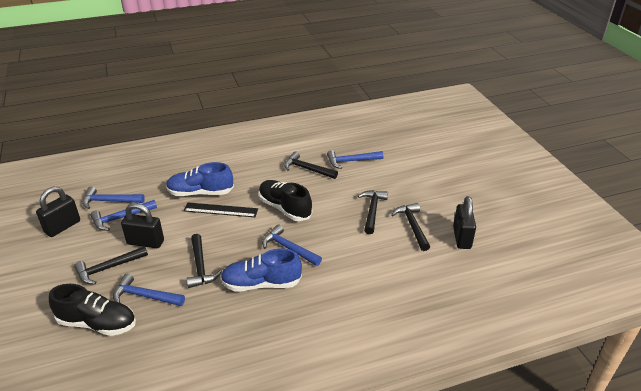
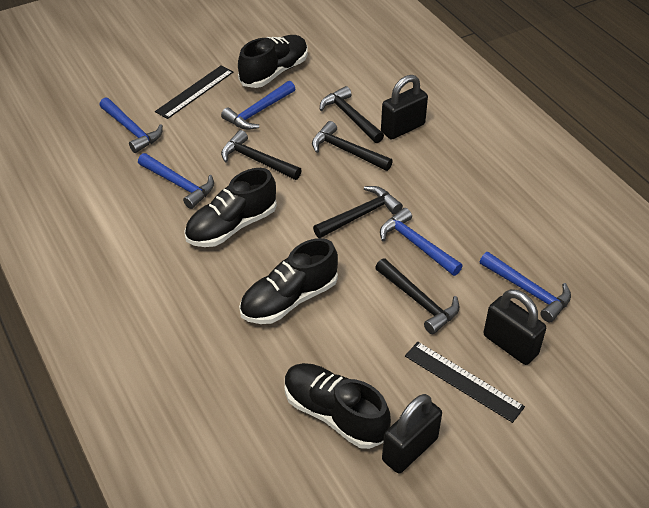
black ruler: 1 -> 2
black shoe: 2 -> 4
blue shoe: 2 -> 0

